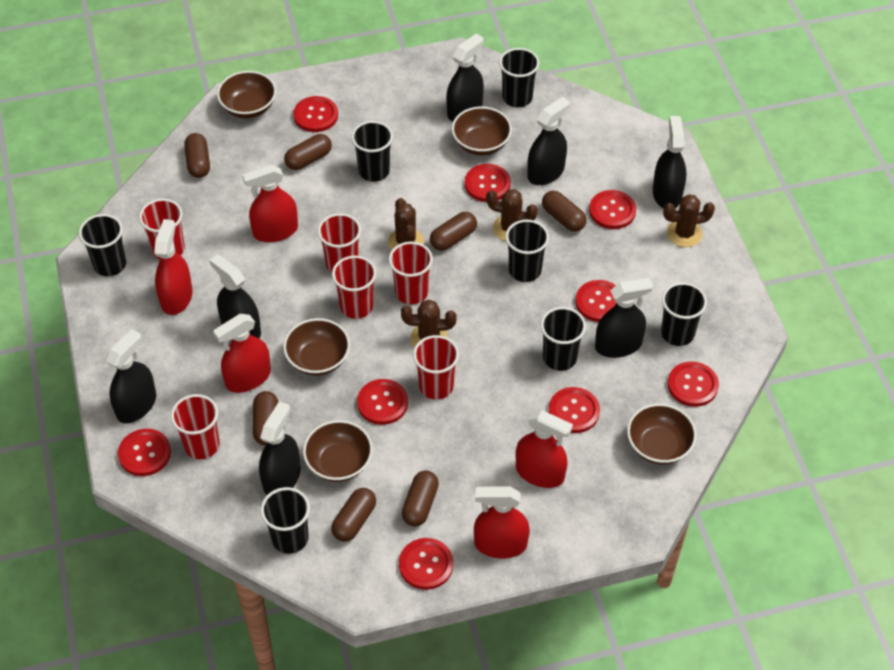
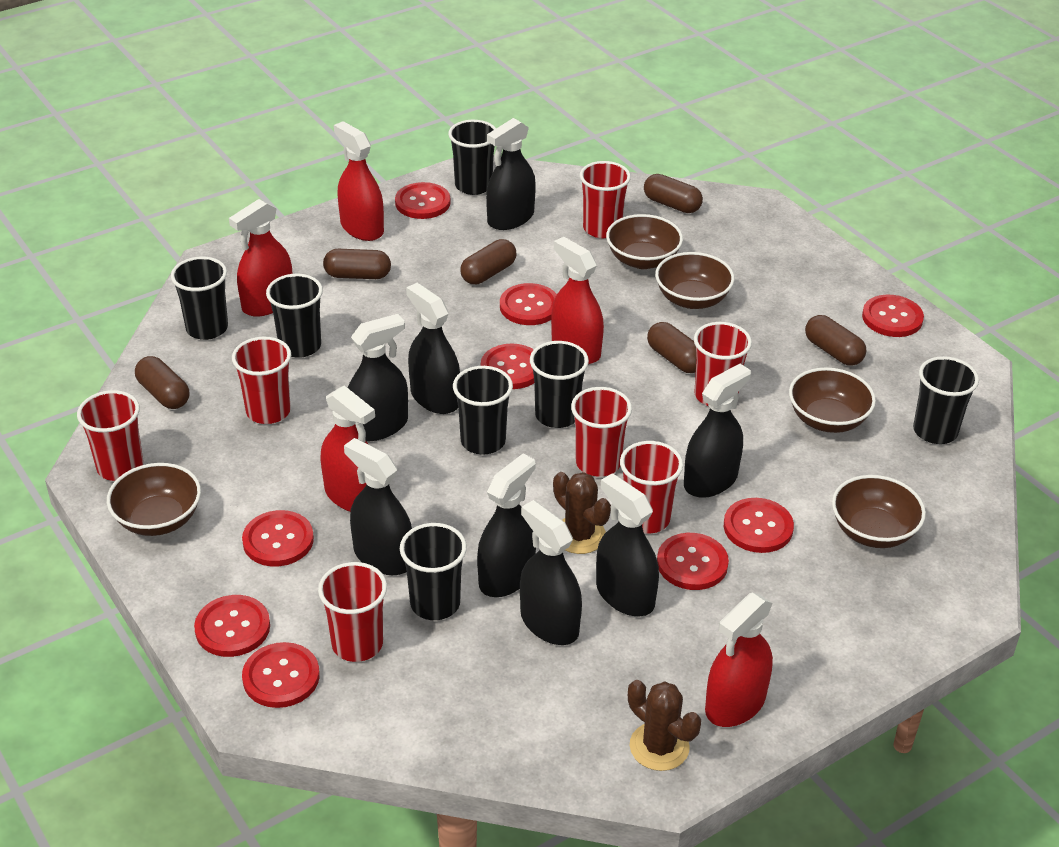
black spray bottle: 7 -> 8
brown cactus: 4 -> 2
brown capsule: 7 -> 6
red cup: 6 -> 7

